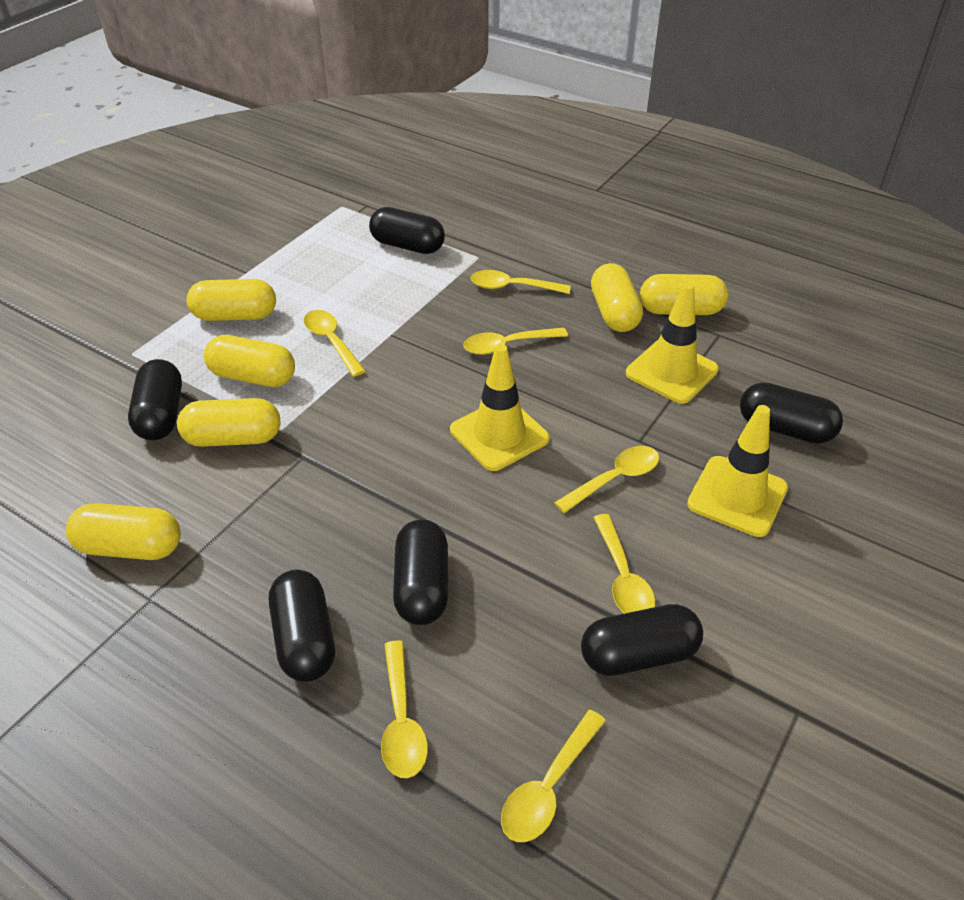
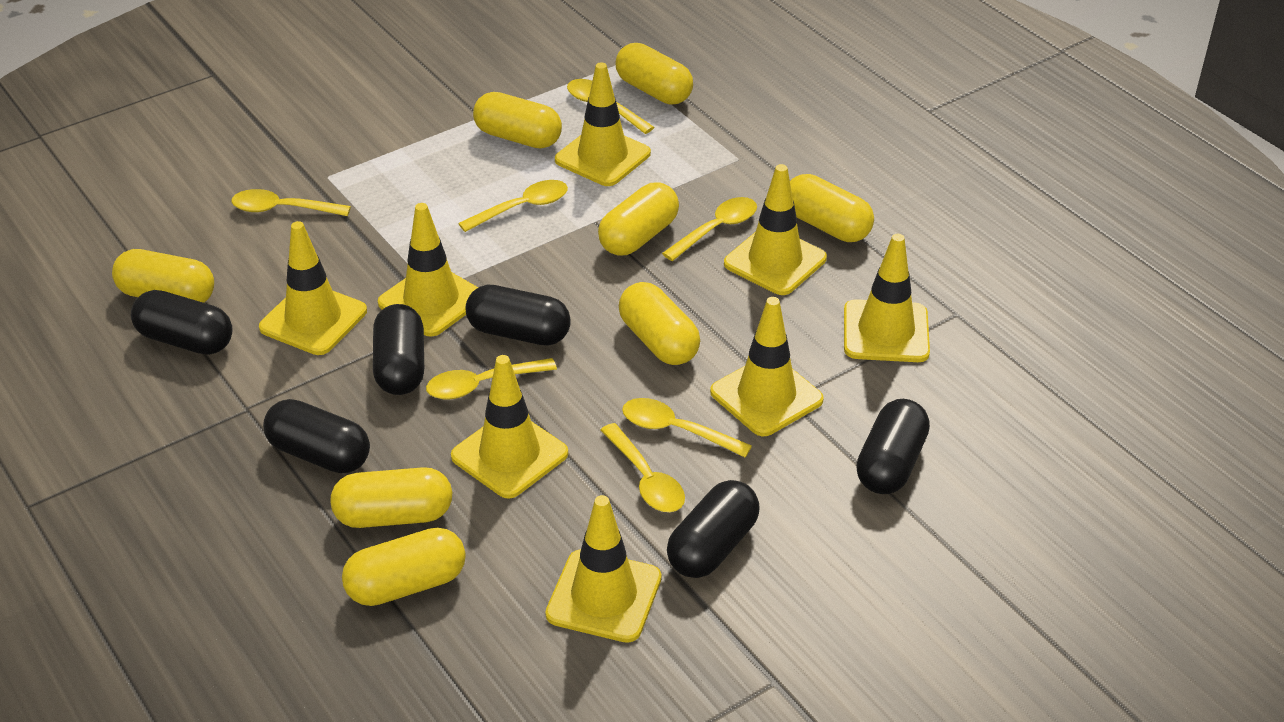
yellow capsule: 6 -> 8
yellow traffic cone: 3 -> 8

